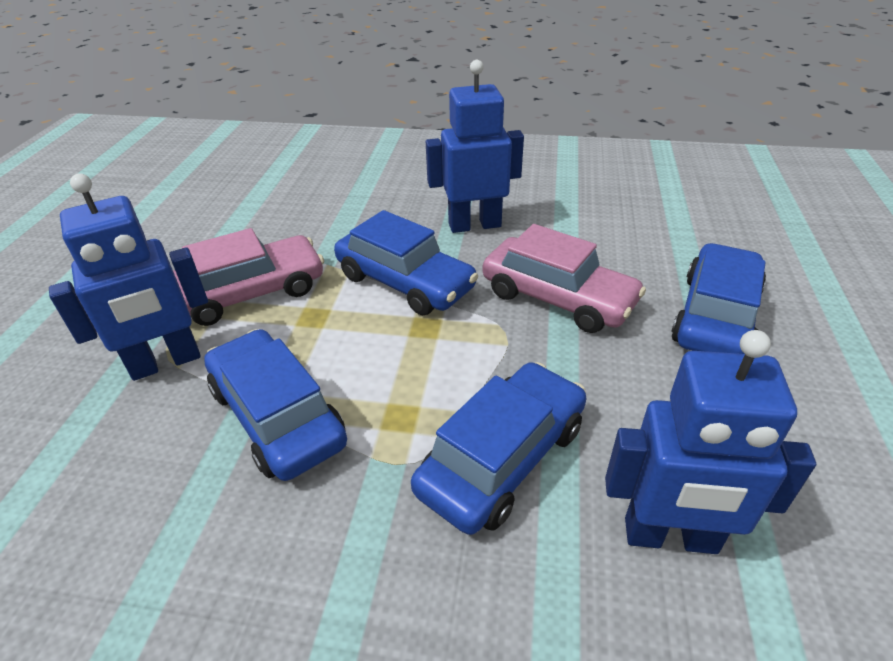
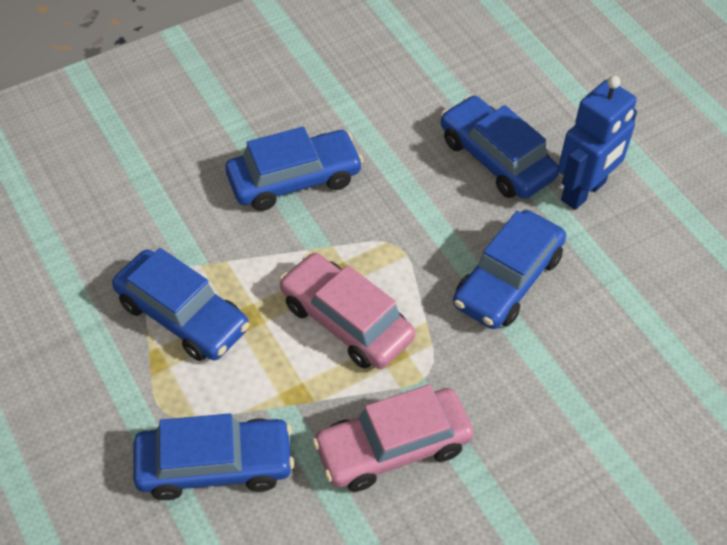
blue car: 4 -> 5
blue robot: 3 -> 1

